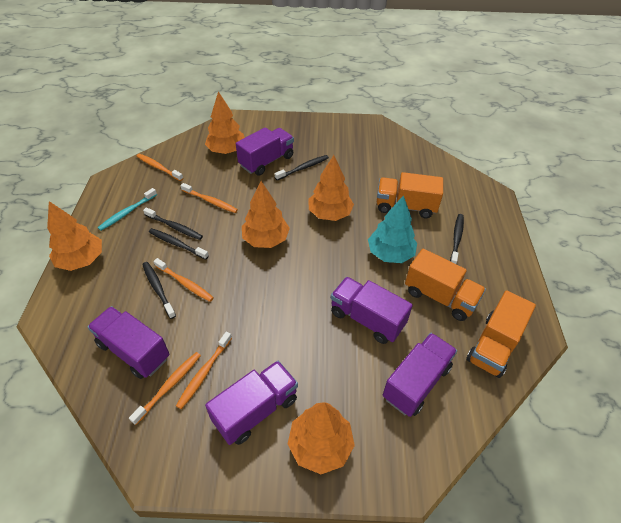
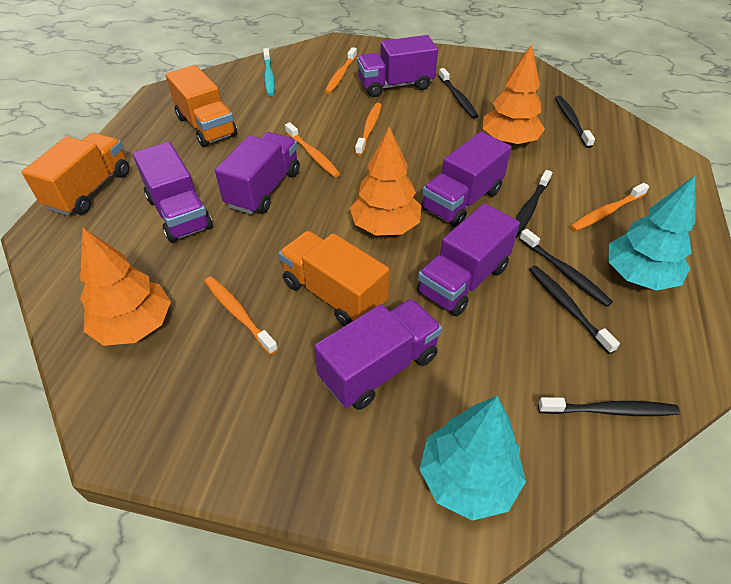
black toothbrush: 5 -> 6
orange tree: 5 -> 3
purple truck: 5 -> 6
turquoise tree: 1 -> 2

